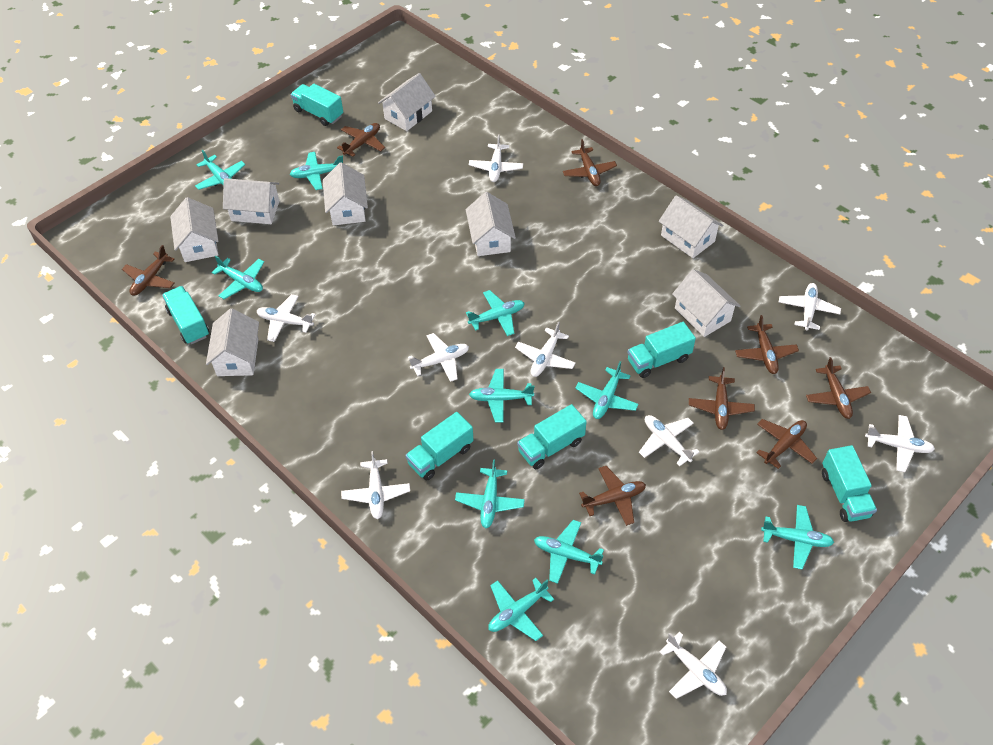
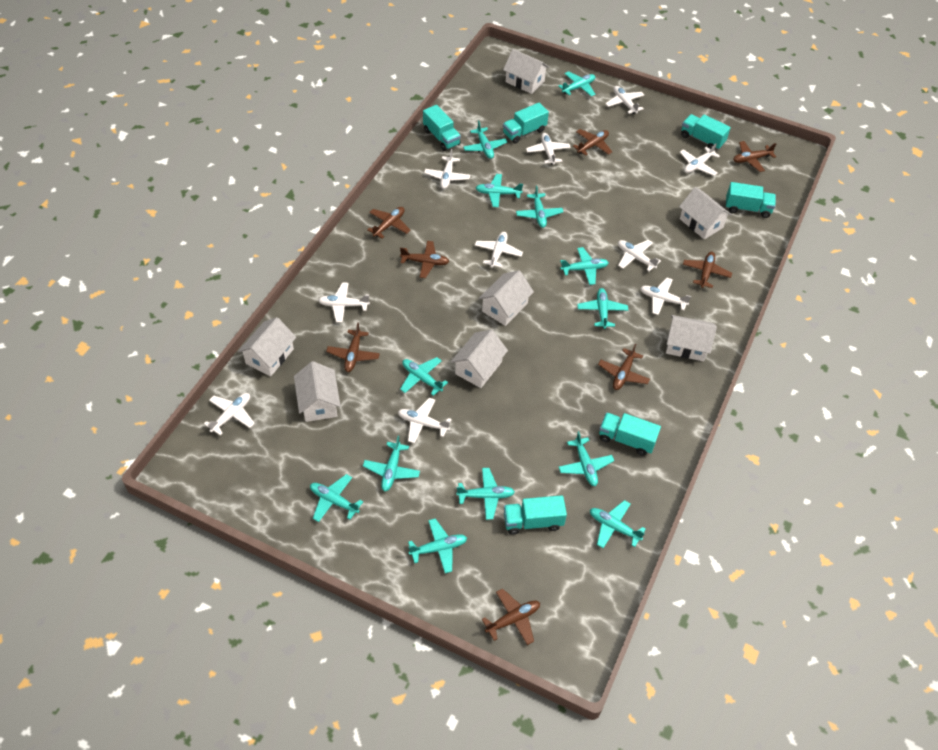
turquoise plane: 10 -> 13
white house: 8 -> 7
white plane: 9 -> 10

